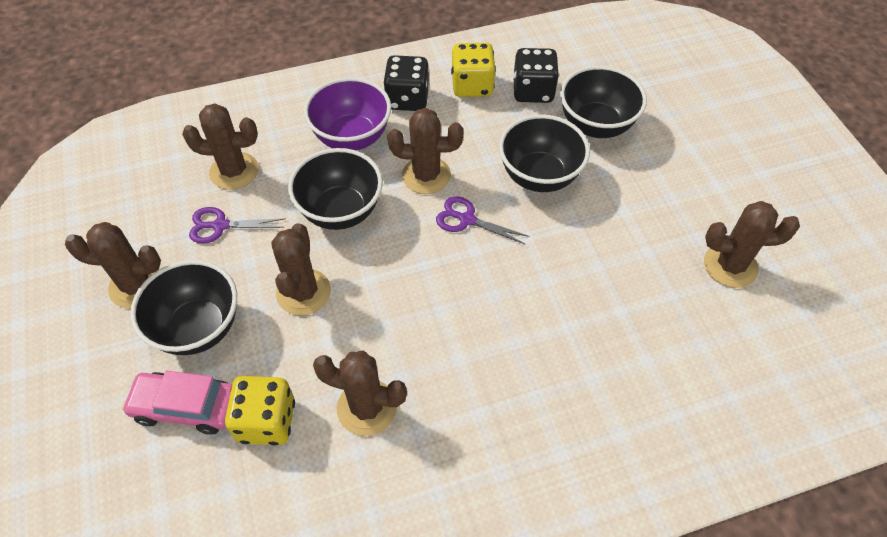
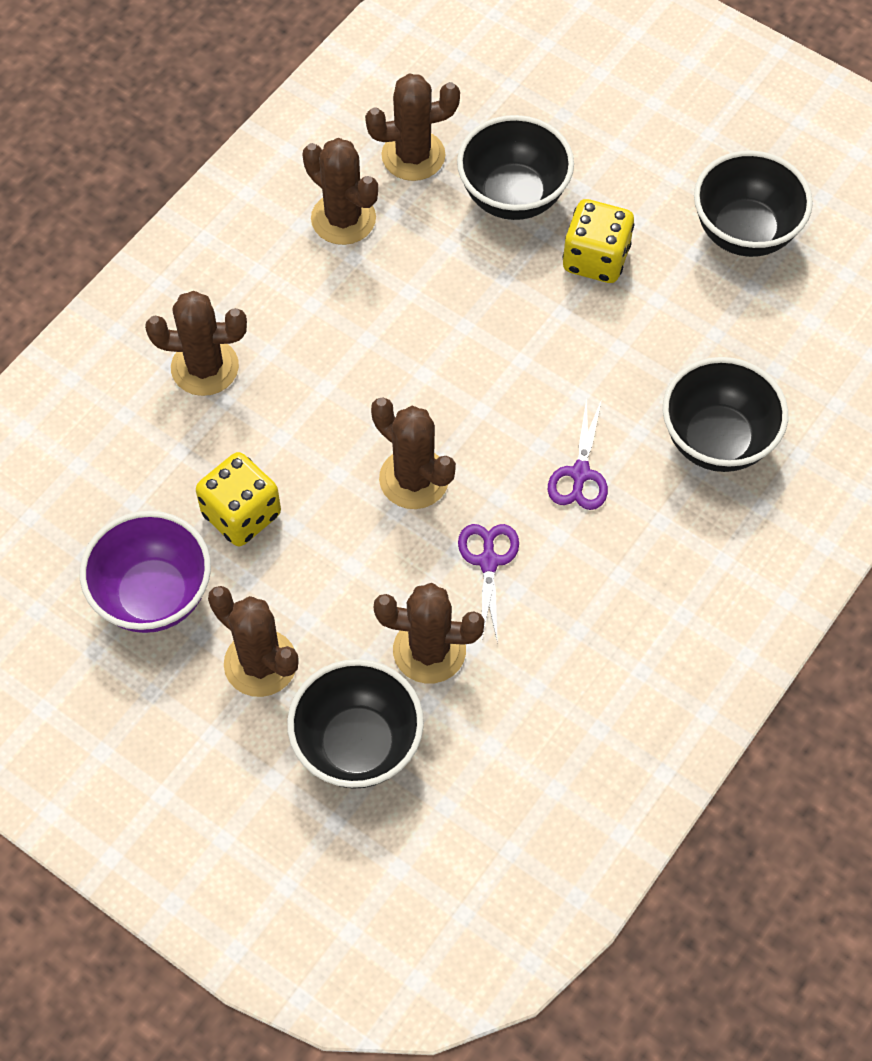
black dice: 2 -> 0
pink car: 1 -> 0

